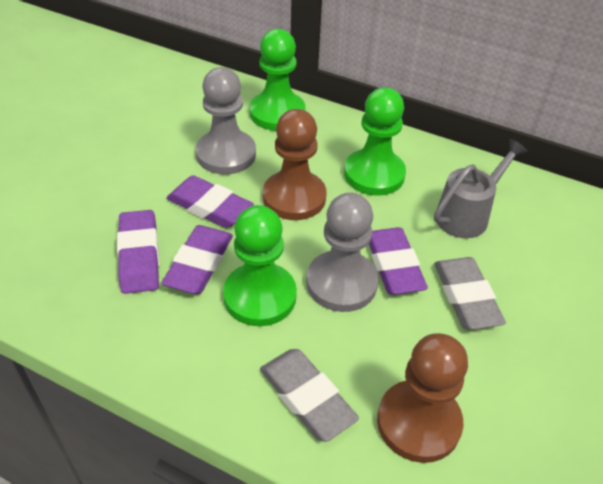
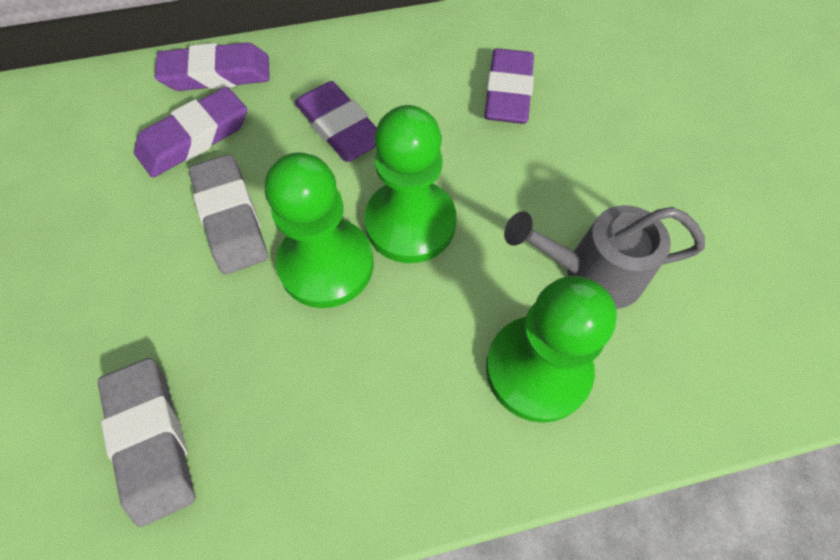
brown pawn: 2 -> 0
grey pawn: 2 -> 0

